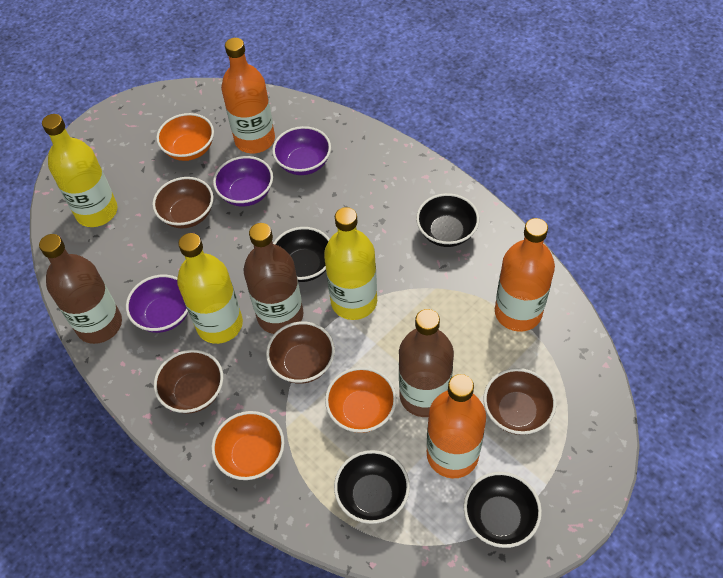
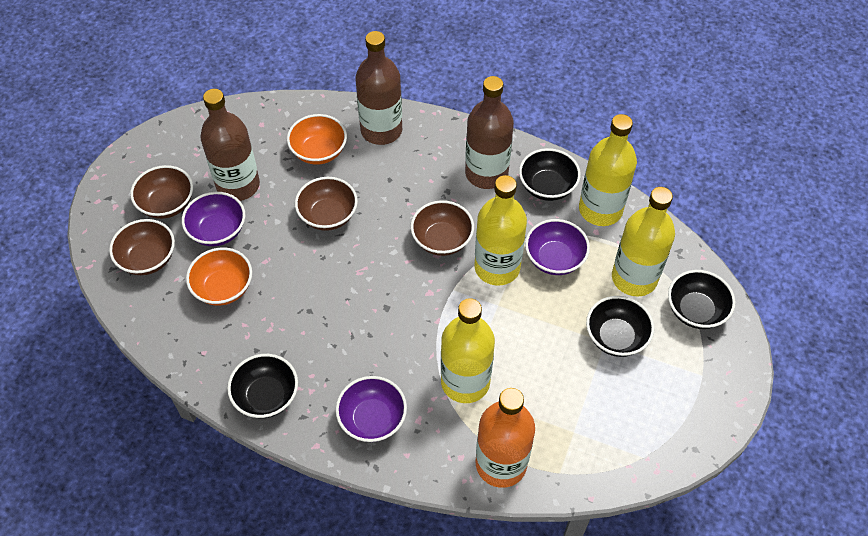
orange bottle: 3 -> 1
orange bowl: 3 -> 2
yellow bottle: 3 -> 4

